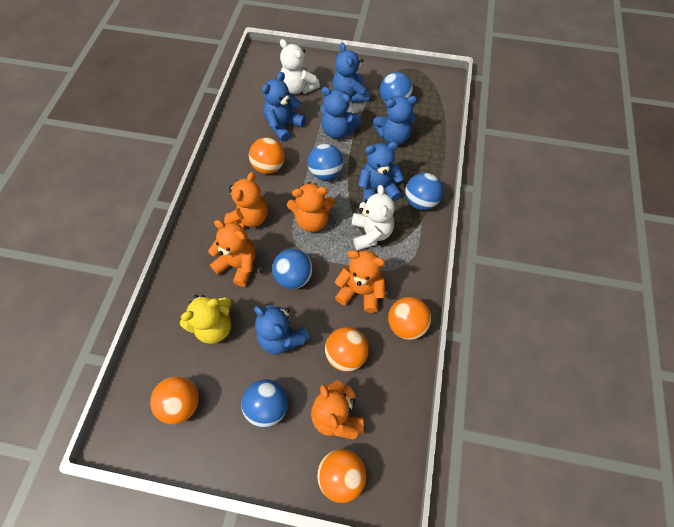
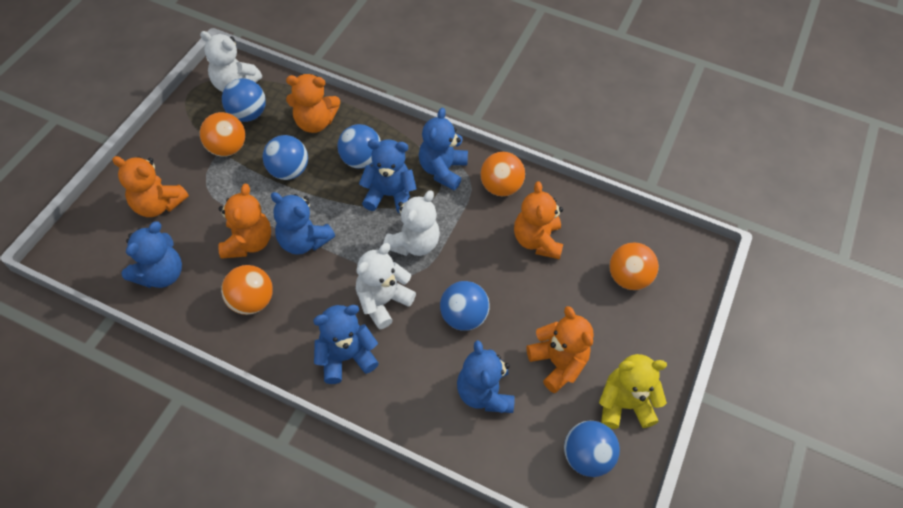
orange ball: 5 -> 4
white teddy bear: 2 -> 3

